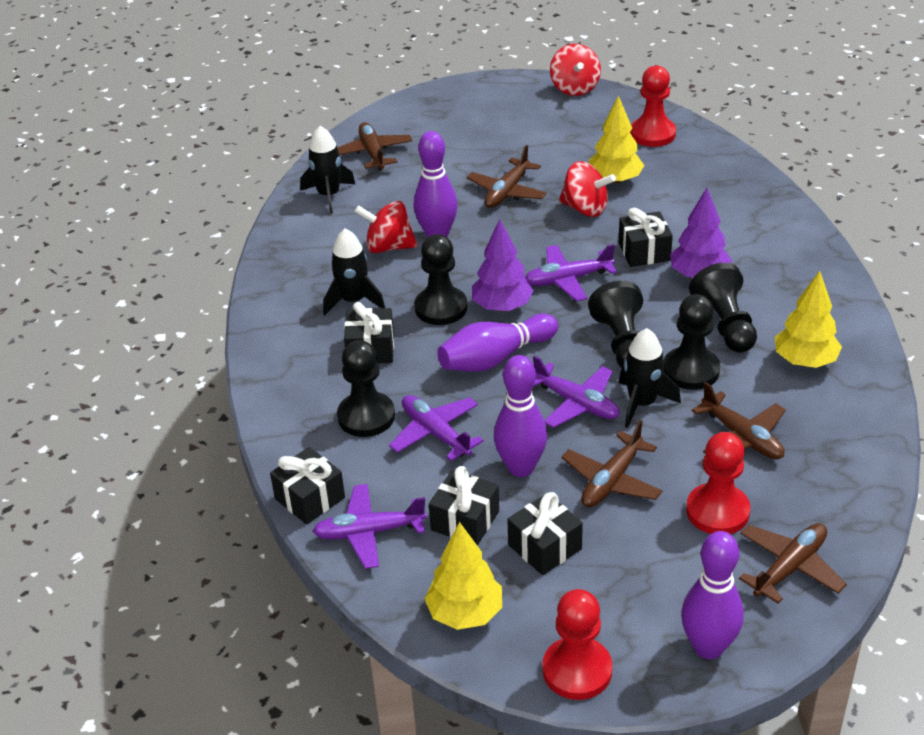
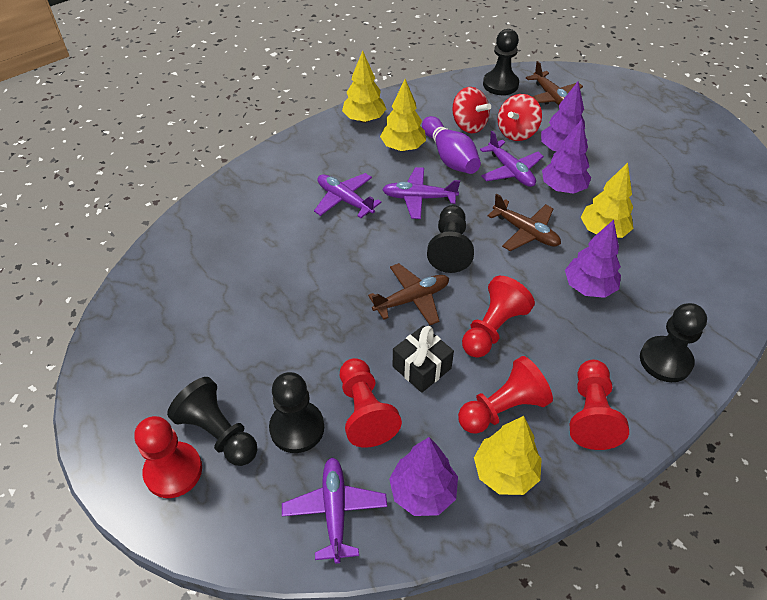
black gift: 5 -> 1
black rocket: 3 -> 0
brown plane: 5 -> 3
purple bowling pin: 4 -> 1
purple tree: 2 -> 4
red pawn: 3 -> 5
red spinning top: 3 -> 2
yellow tree: 3 -> 4

